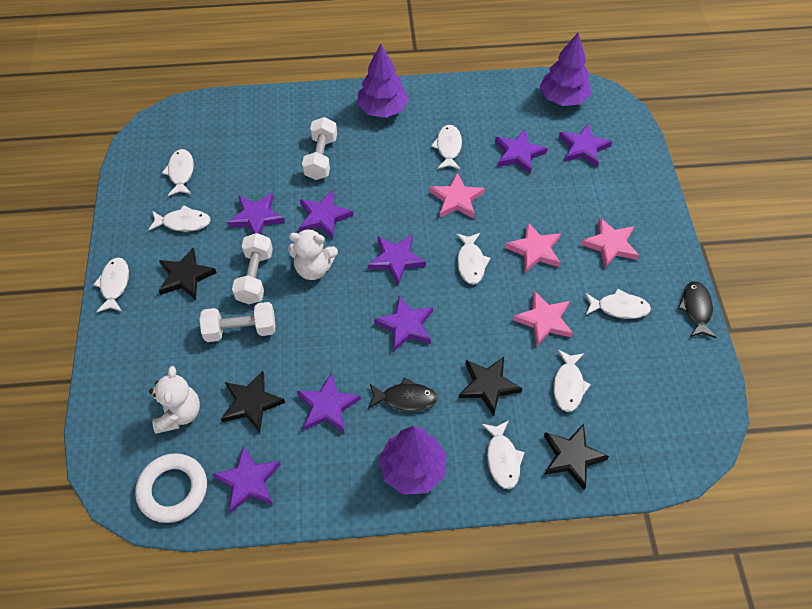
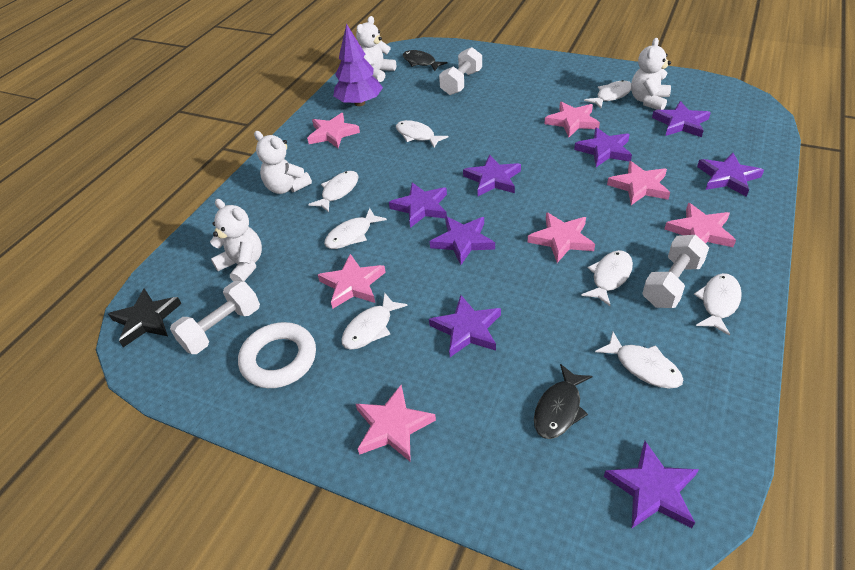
black star: 4 -> 1
pink star: 4 -> 7
purple tree: 3 -> 1
white teddy bear: 2 -> 4

